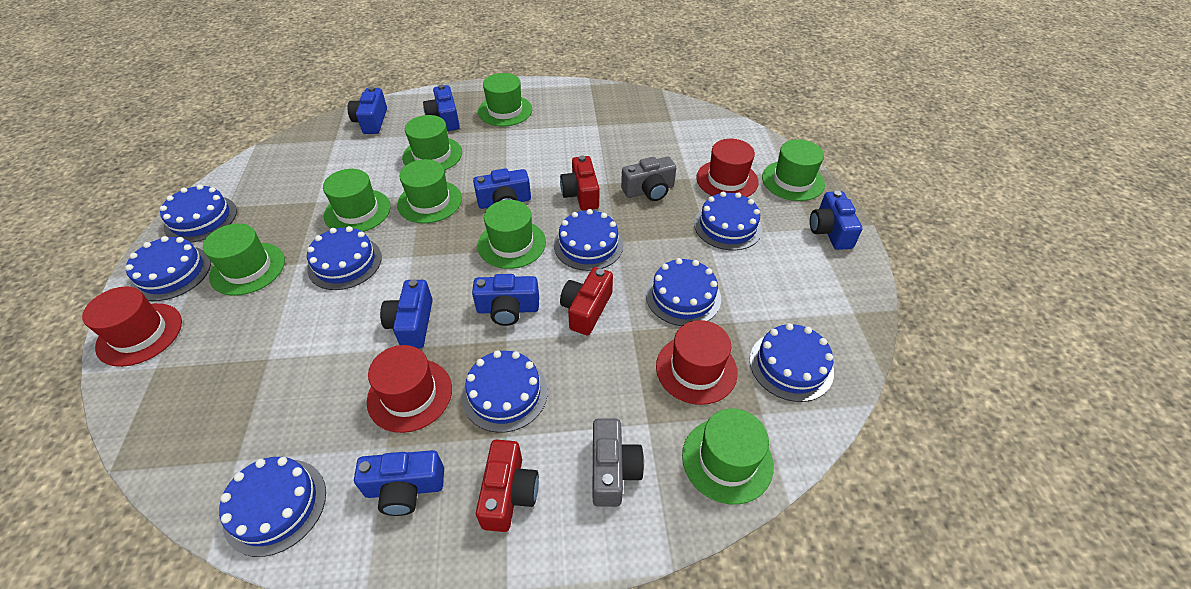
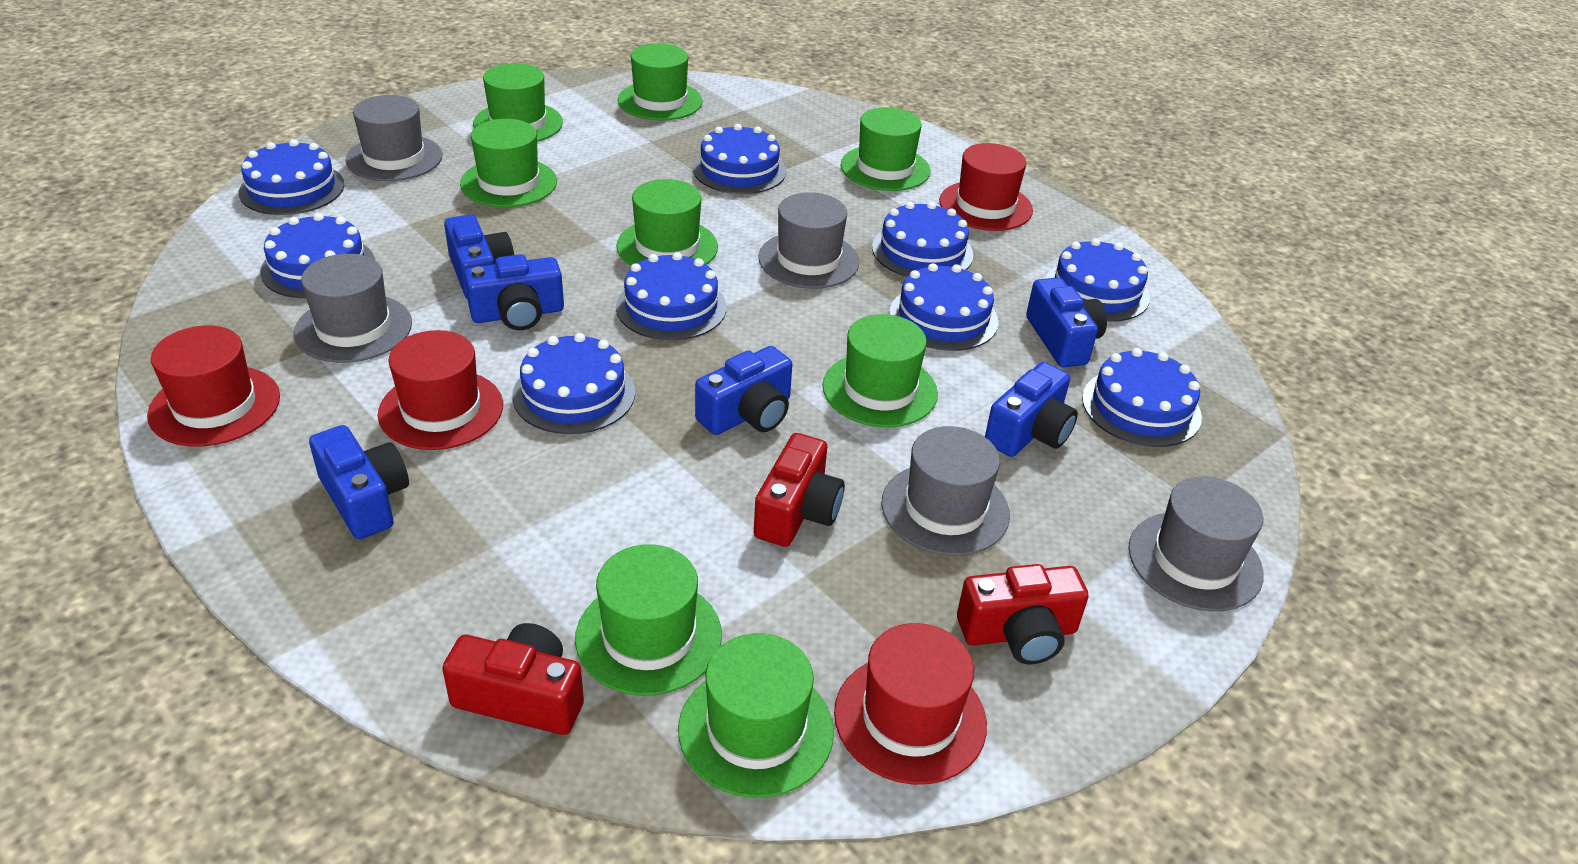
blue camera: 7 -> 6
grey camera: 2 -> 0
grey hat: 0 -> 5

